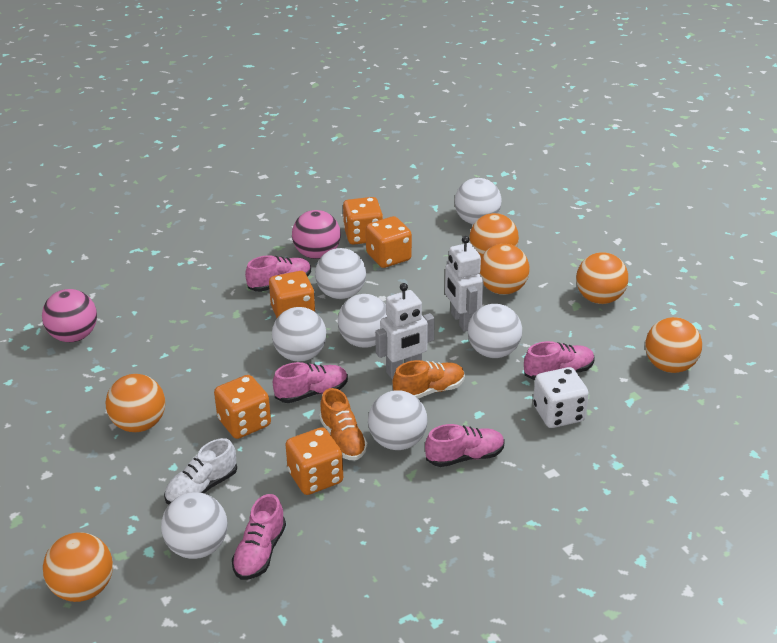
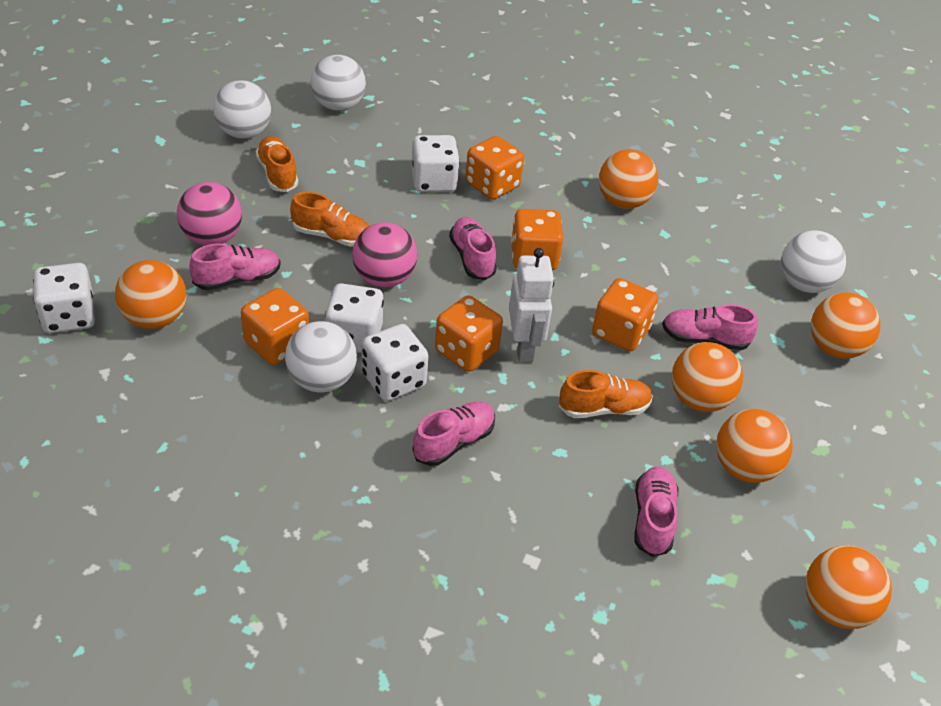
orange shoe: 2 -> 3
white ball: 7 -> 4
white dice: 1 -> 4
white robot: 2 -> 1
white shoe: 1 -> 0

